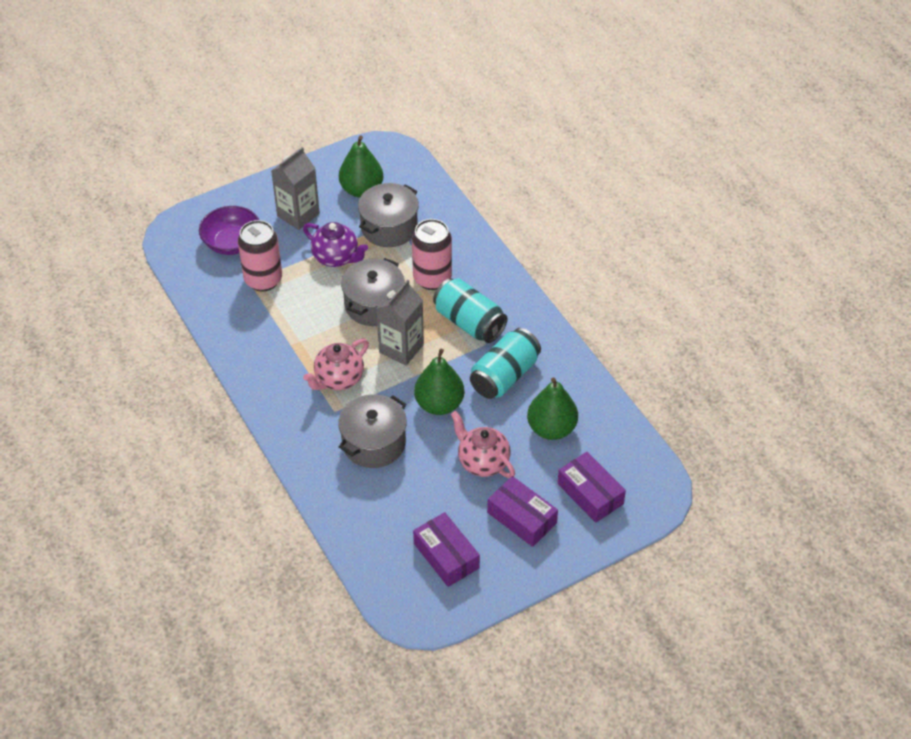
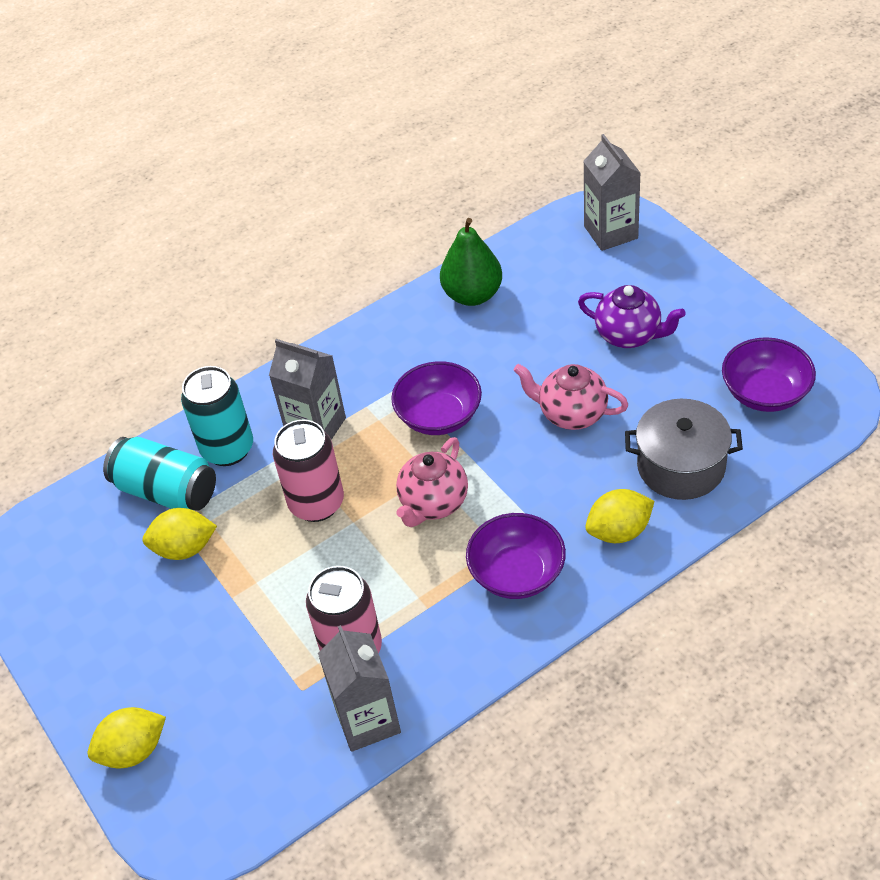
green pear: 3 -> 1
grey carton: 2 -> 3
grey pot: 3 -> 1
purple bowl: 1 -> 3
purple box: 3 -> 0
yellow lemon: 0 -> 3

